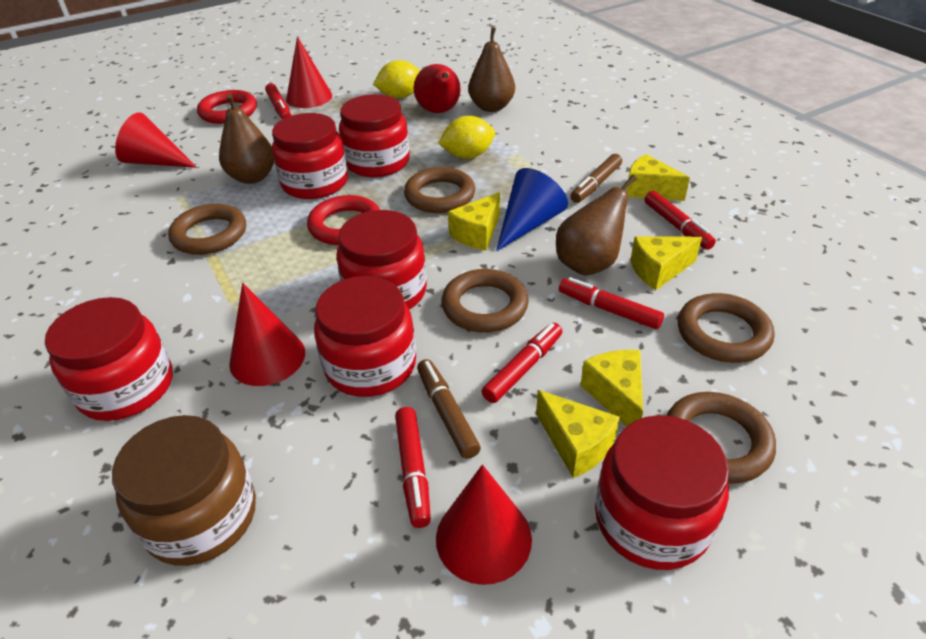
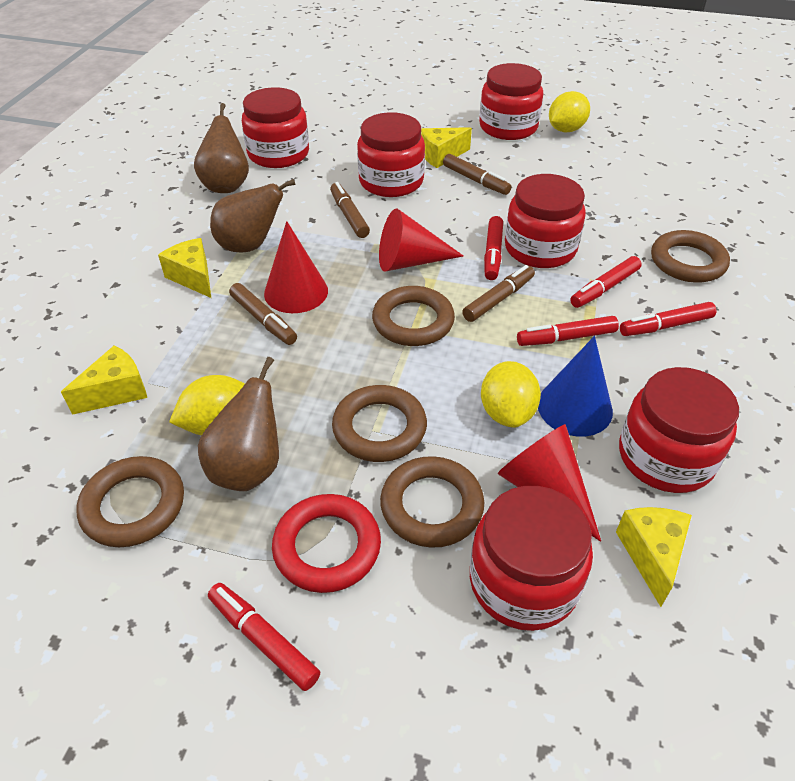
brown jar: 1 -> 0
brown marker: 2 -> 4
red cone: 4 -> 3
red pear: 1 -> 0
red ring: 2 -> 1
yellow cheese: 5 -> 4
yellow lemon: 2 -> 3

